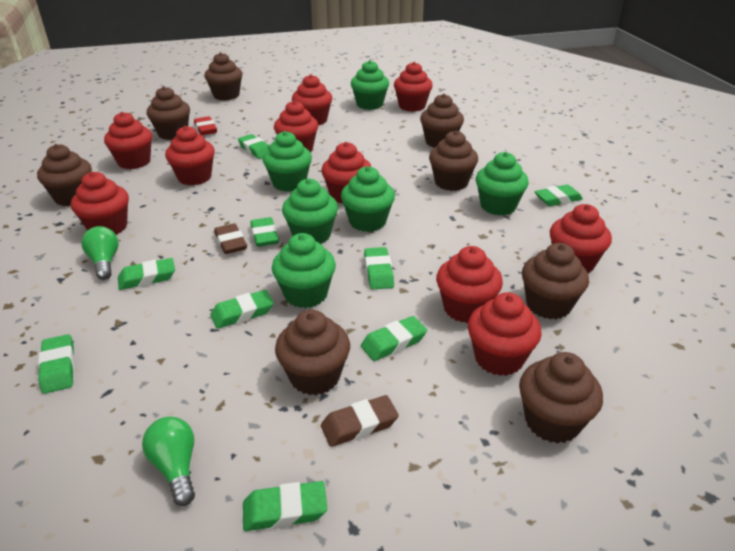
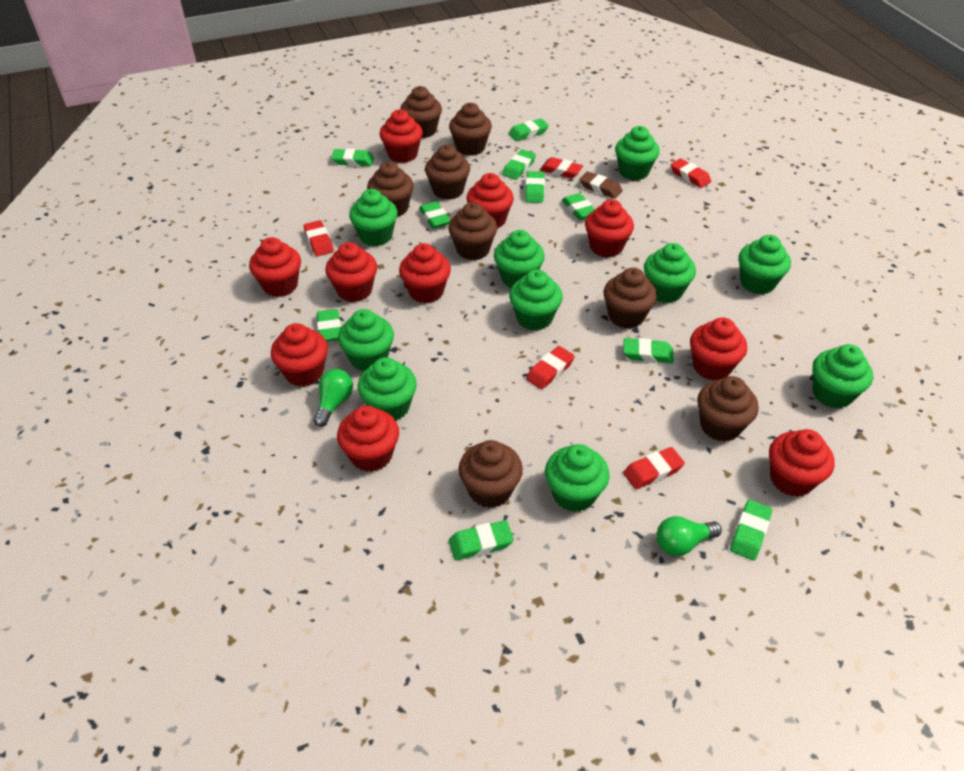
brown eraser: 2 -> 1
green cupcake: 6 -> 10
green eraser: 9 -> 10
red eraser: 1 -> 5

